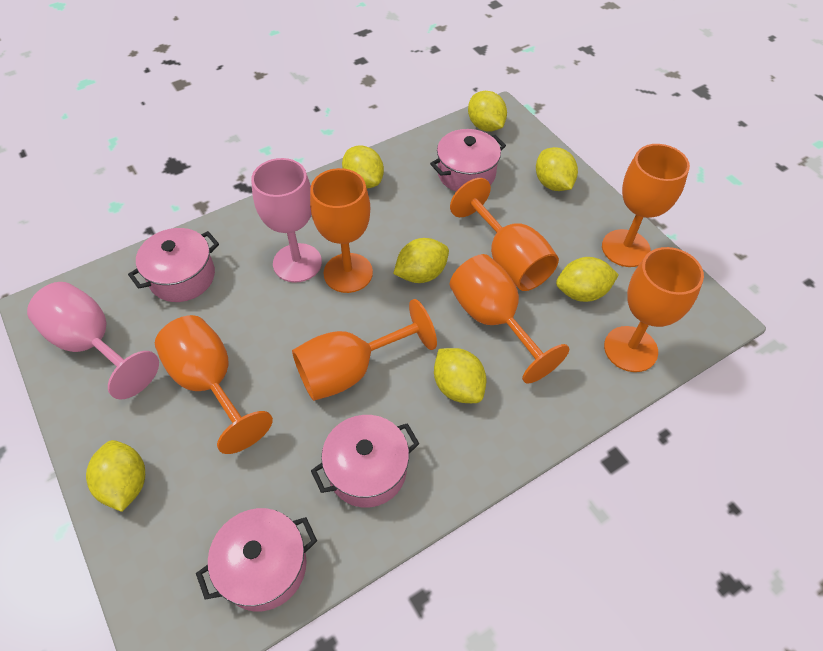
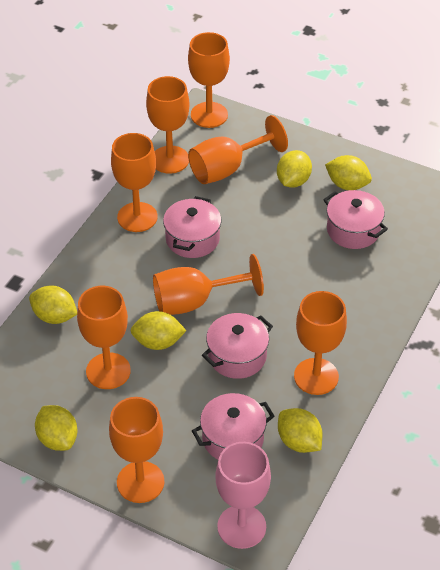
orange goblet: 7 -> 8
pink goblet: 2 -> 1
yellow lemon: 7 -> 6

